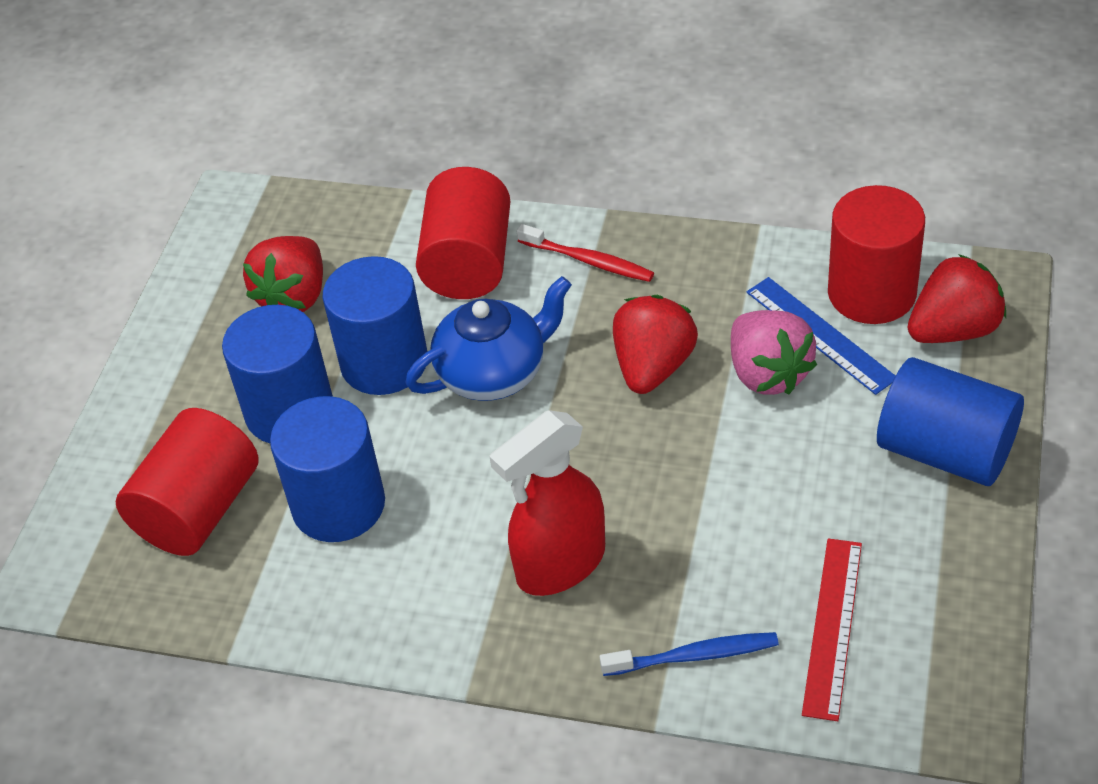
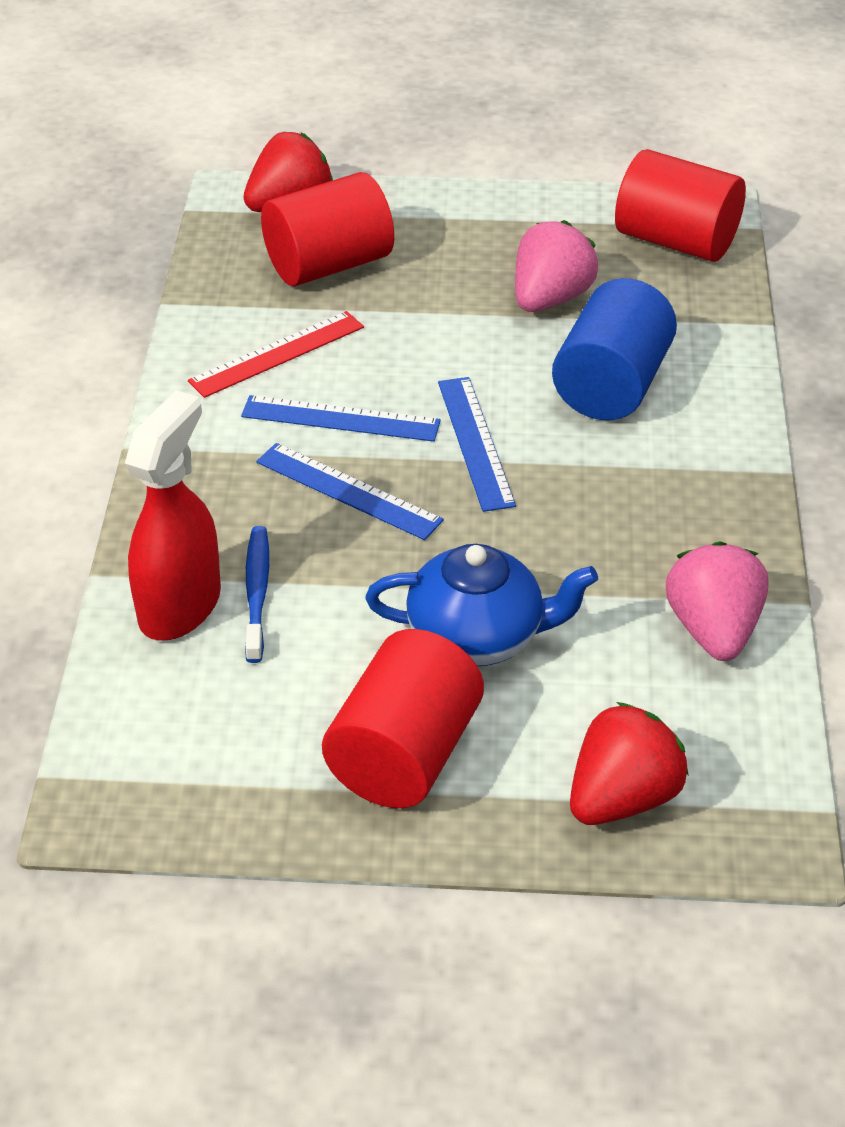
blue cylinder: 4 -> 1
blue ruler: 1 -> 3
pink strawberry: 1 -> 2
red strawberry: 3 -> 2
red toothbrush: 1 -> 0

